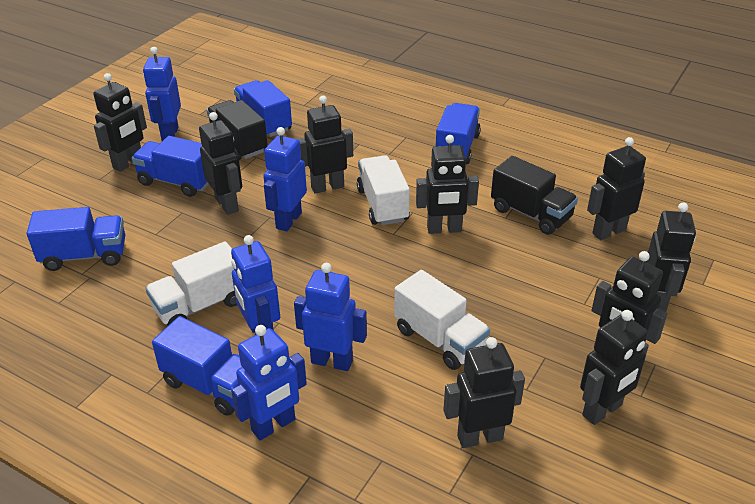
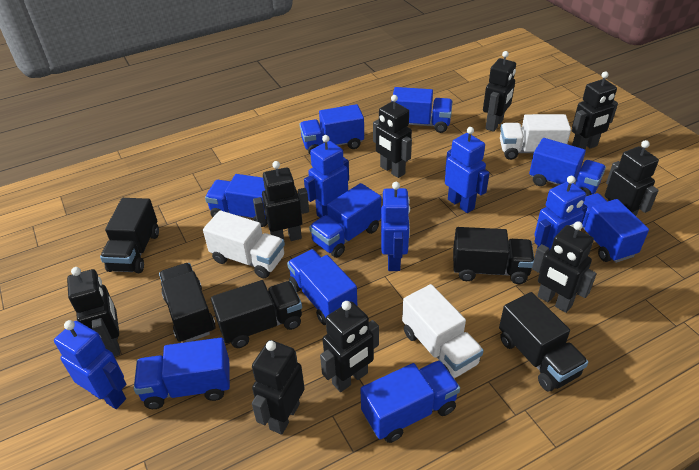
black truck: 2 -> 5
blue truck: 5 -> 9

